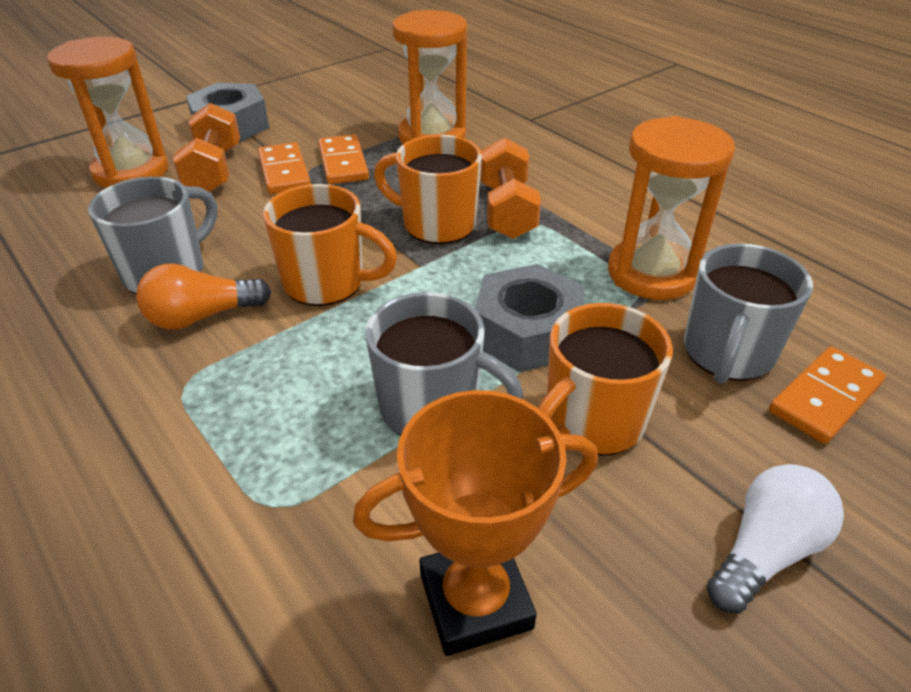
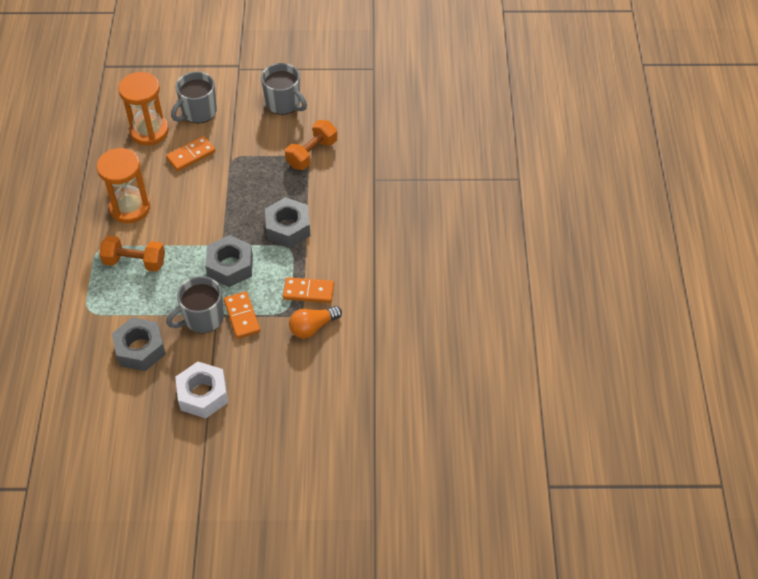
grey nut: 2 -> 3
orange hourglass: 3 -> 2
orange mug: 3 -> 0
orange trophy: 1 -> 0
white light bulb: 1 -> 0
white nut: 0 -> 1

